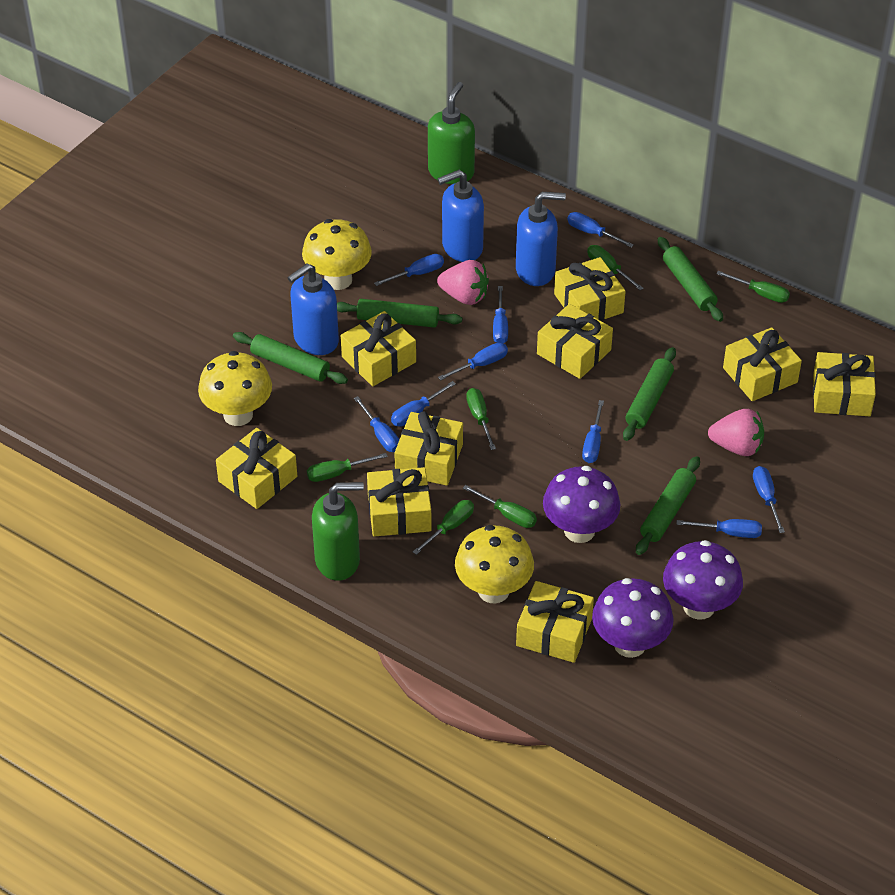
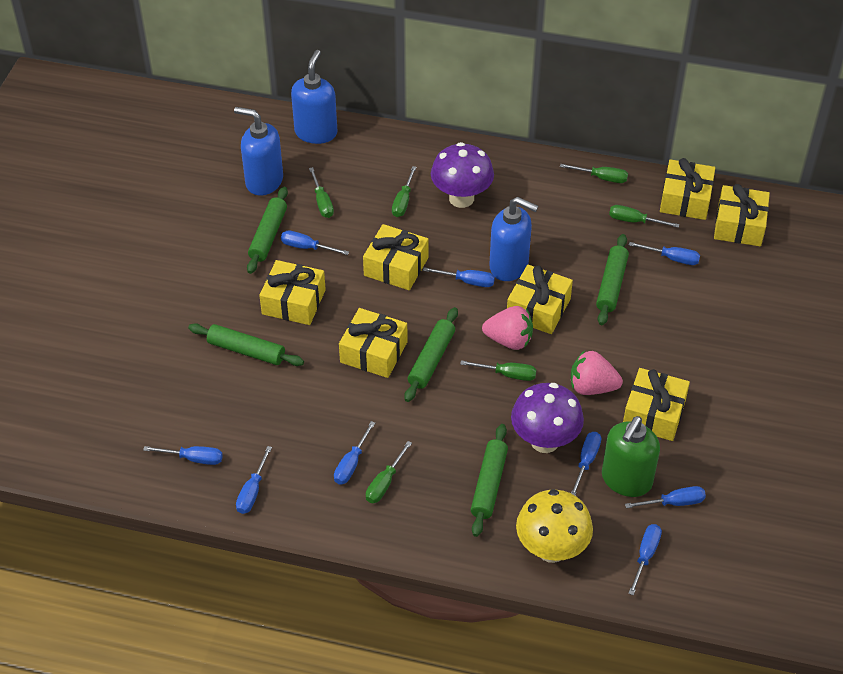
green soap dispenser: 2 -> 1
purple mushroom: 3 -> 2
yellow gift: 9 -> 7
yellow mushroom: 3 -> 1

